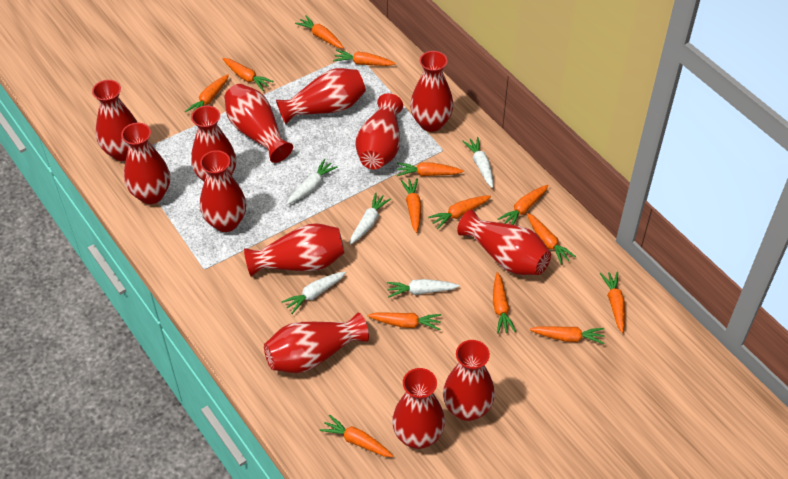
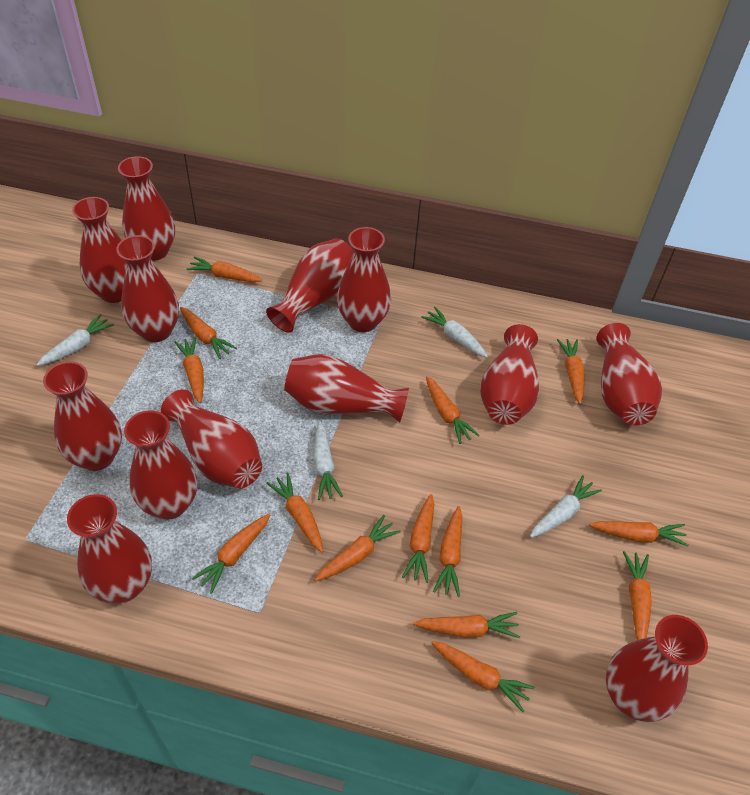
white carrot: 5 -> 4

